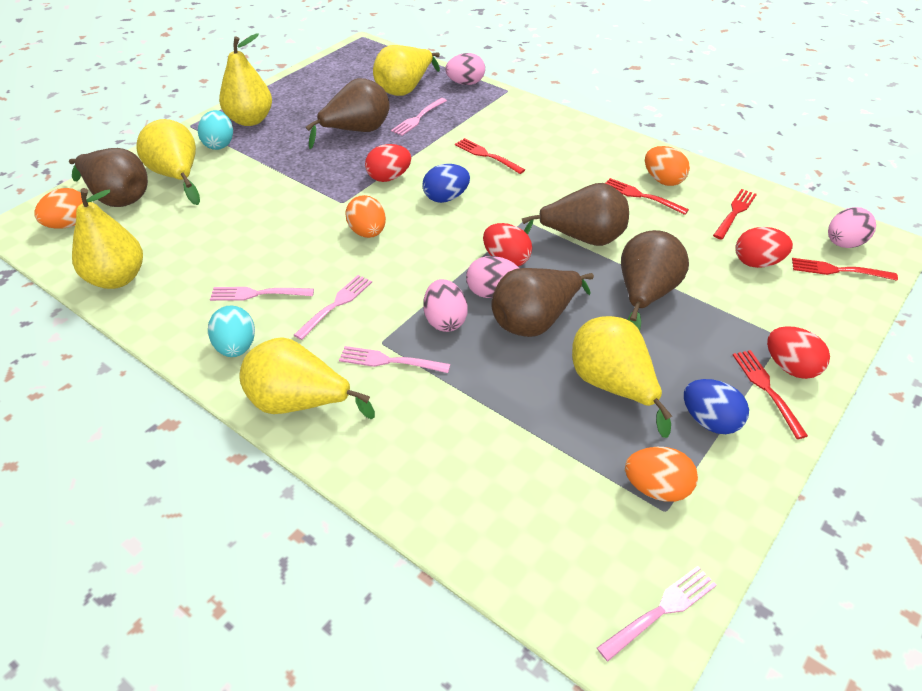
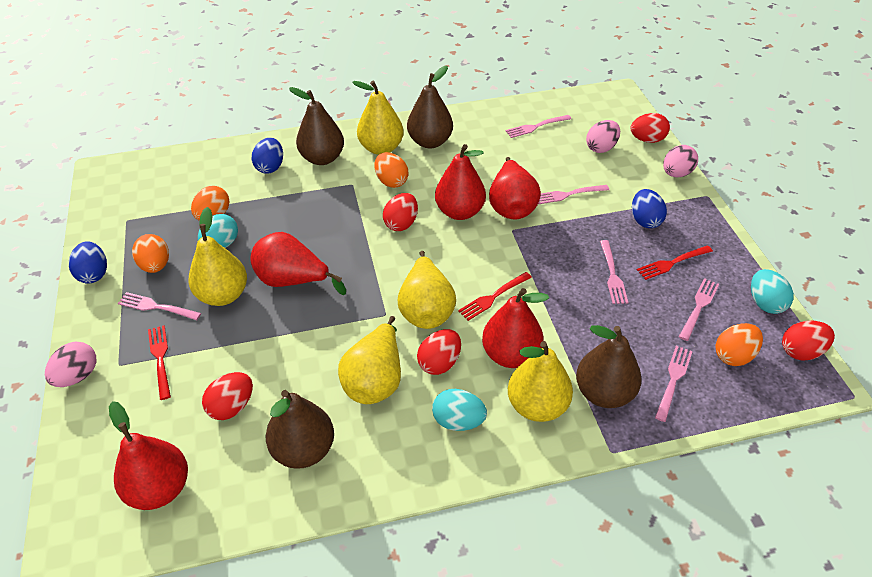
blue egg: 2 -> 3
brown pear: 5 -> 4
pink egg: 4 -> 3
pink fork: 5 -> 6
red egg: 4 -> 5
red fork: 5 -> 3
red pear: 0 -> 5
turquoise egg: 2 -> 3
yellow pear: 6 -> 5

